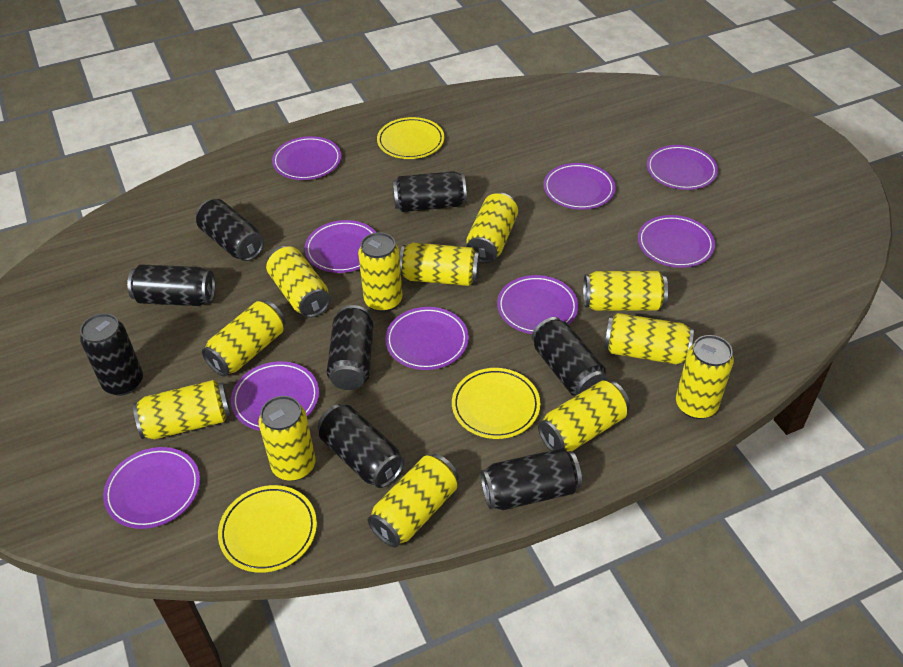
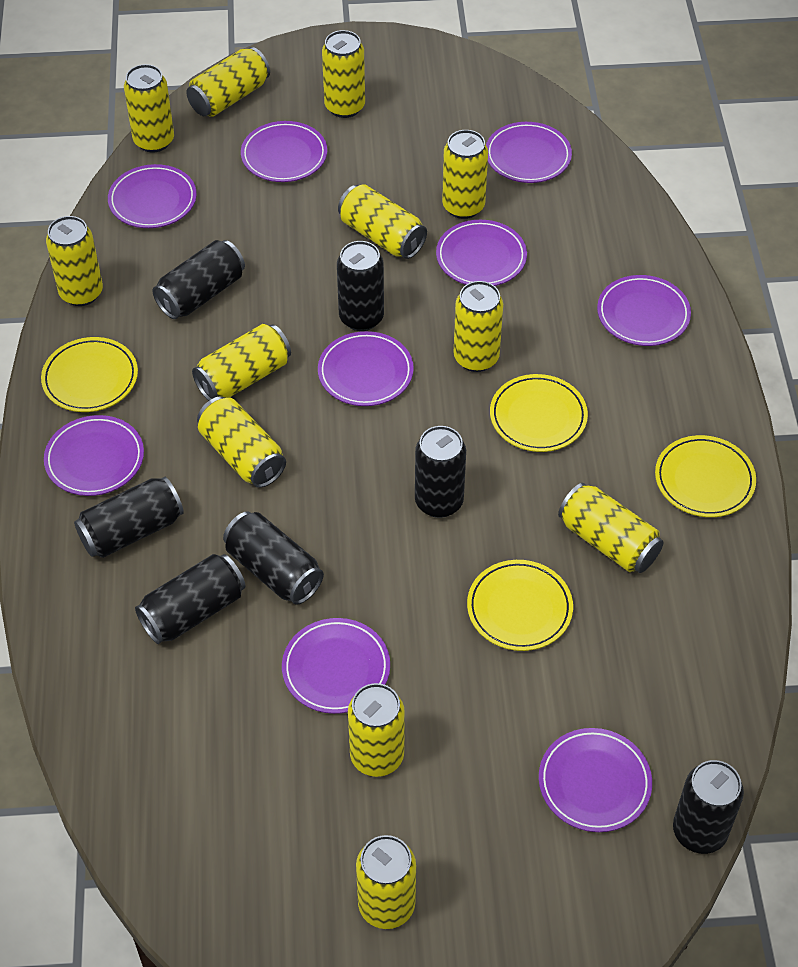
black can: 8 -> 7
yellow plate: 3 -> 4

